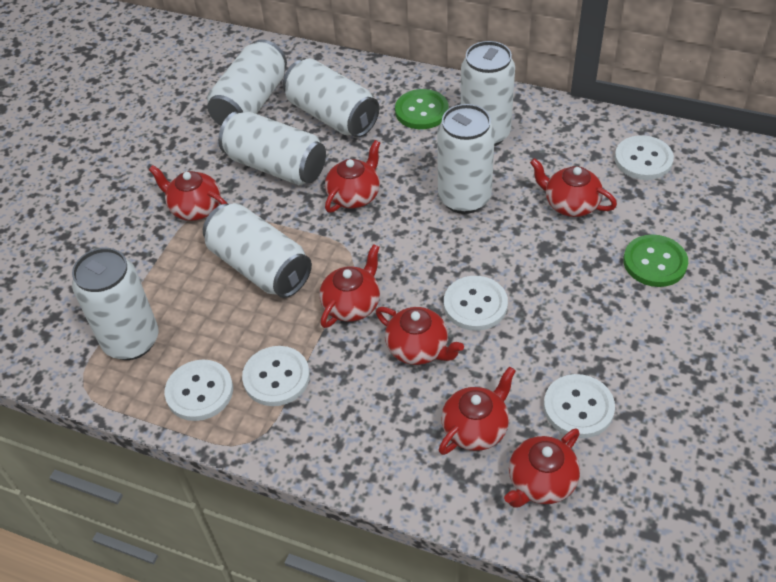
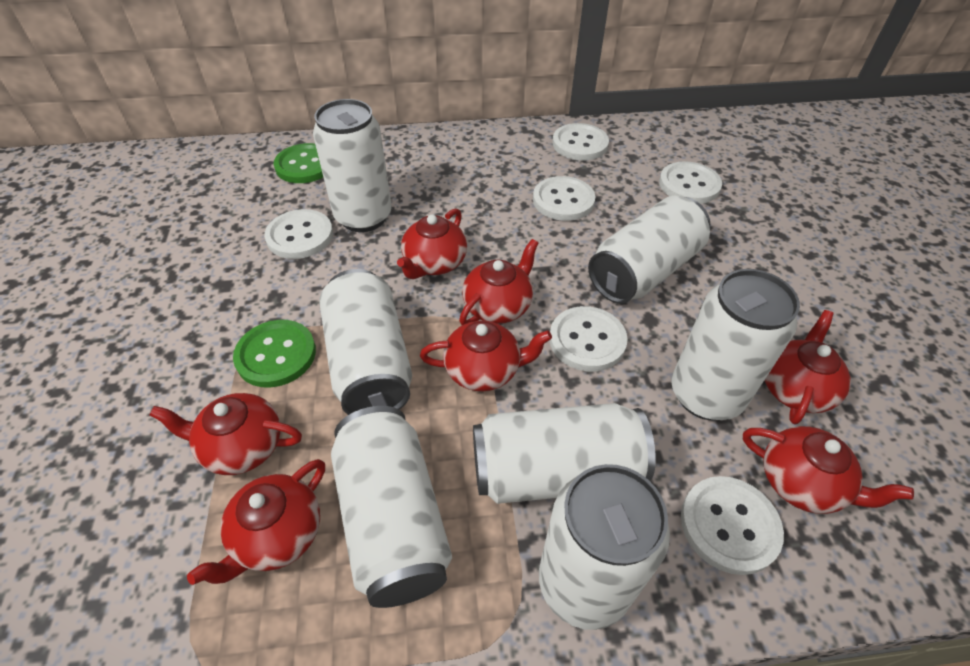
white button: 5 -> 6

